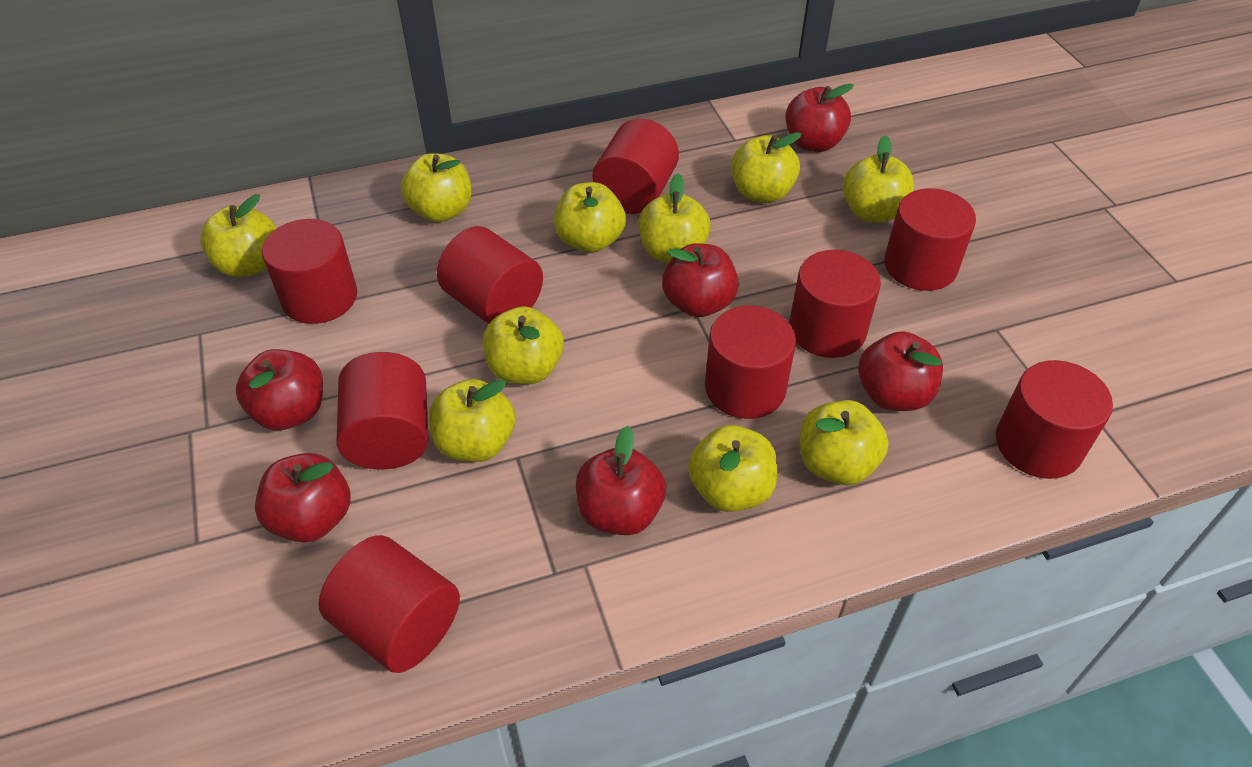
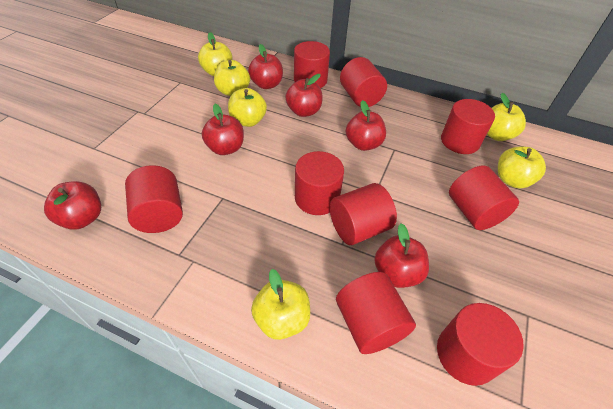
yellow apple: 10 -> 6

